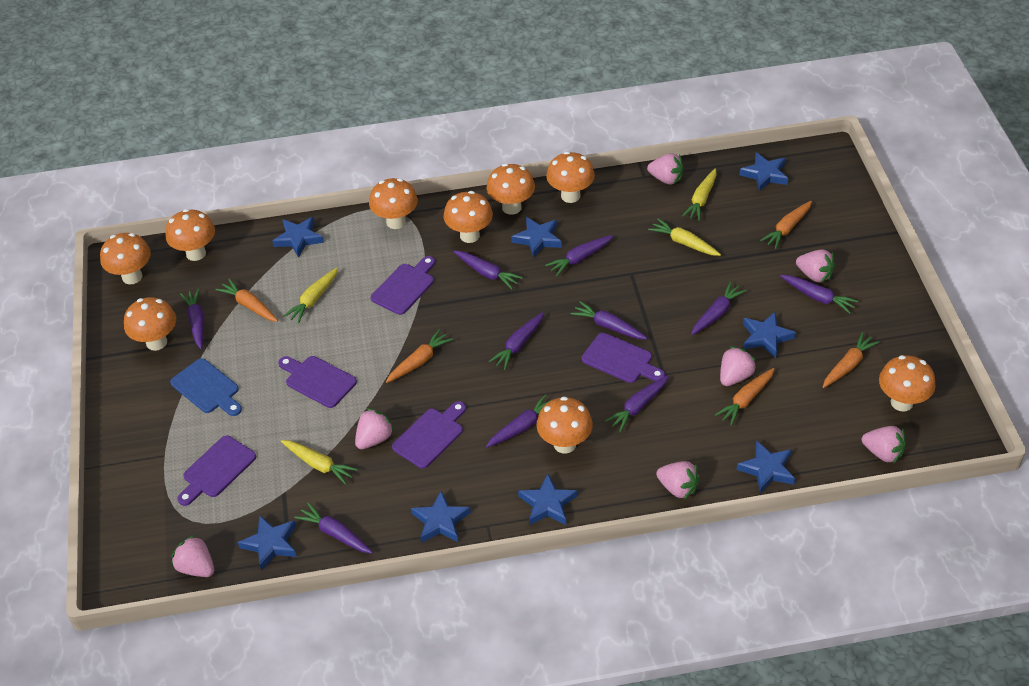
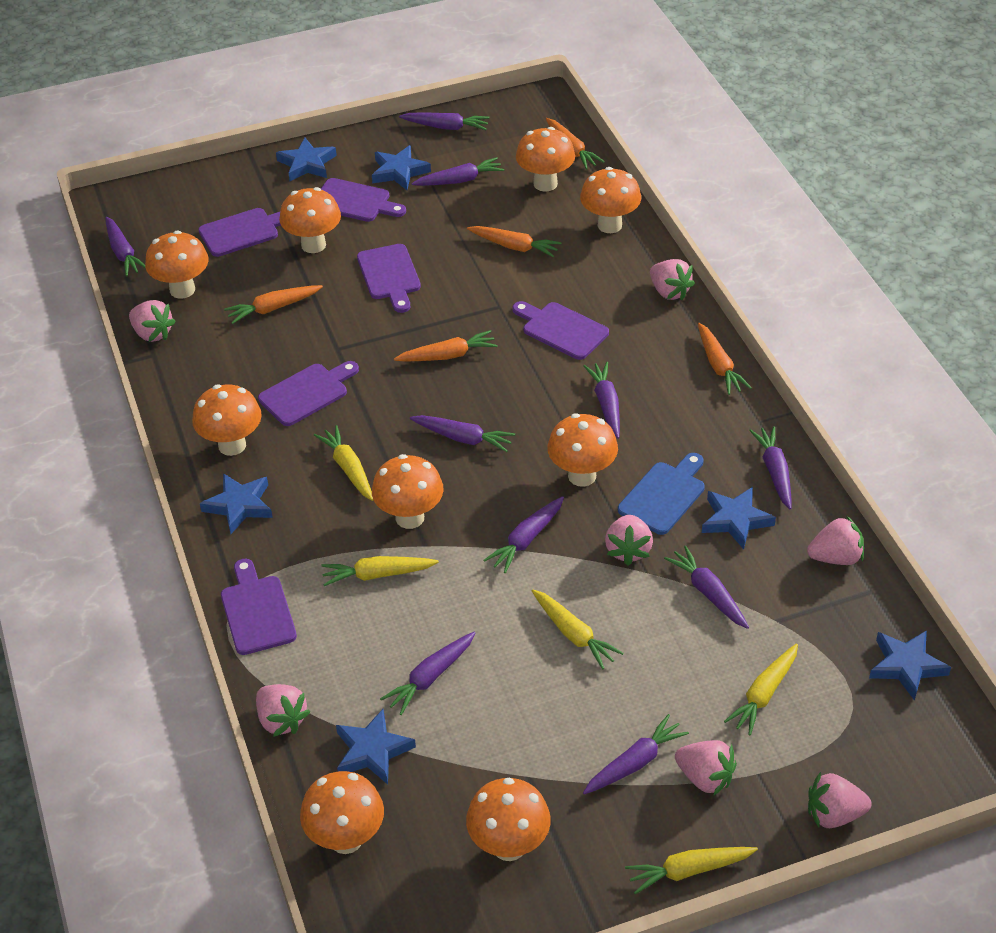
blue star: 8 -> 6
purple cutting board: 5 -> 6
yellow carrot: 4 -> 5

